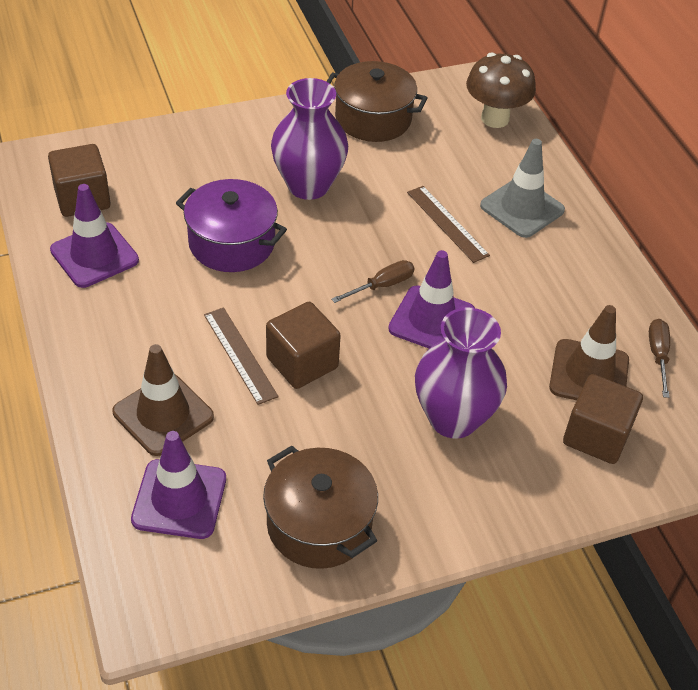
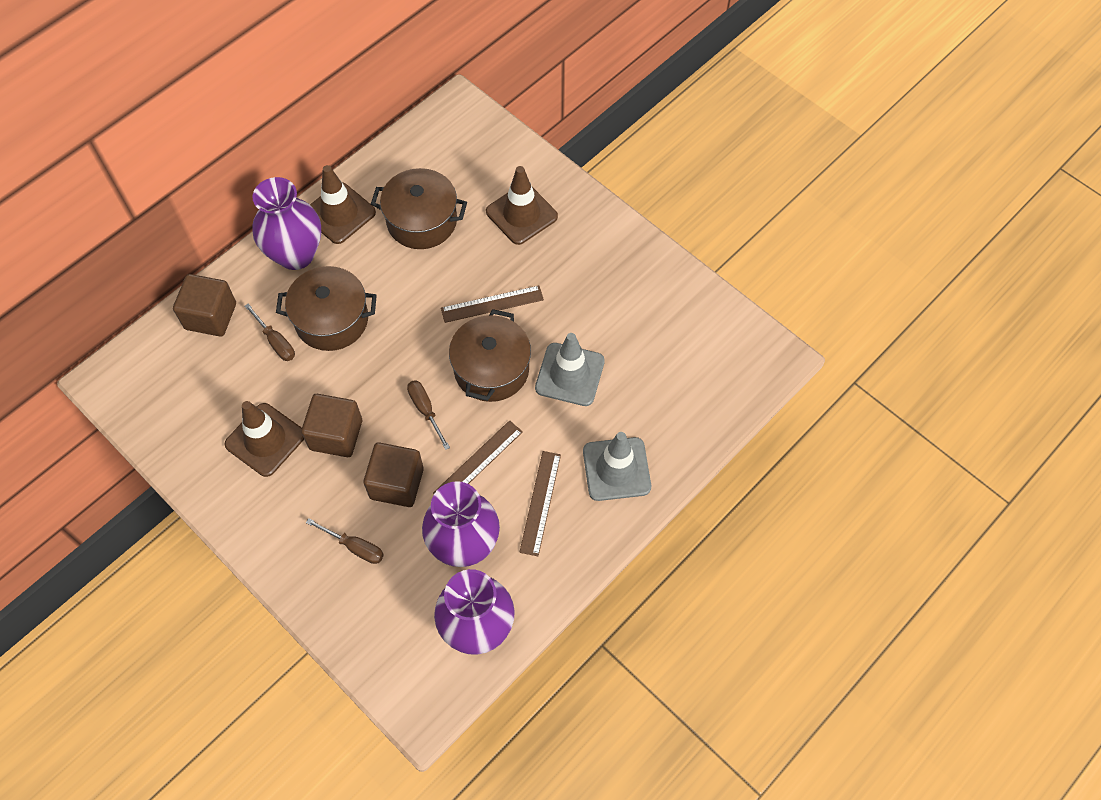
brown mushroom: 1 -> 0
brown pot: 2 -> 3
brown ruler: 2 -> 3
brown screwdriver: 2 -> 3
brown traffic cone: 2 -> 3
grey traffic cone: 1 -> 2
purple pot: 1 -> 0
purple traffic cone: 3 -> 0
purple vase: 2 -> 3

